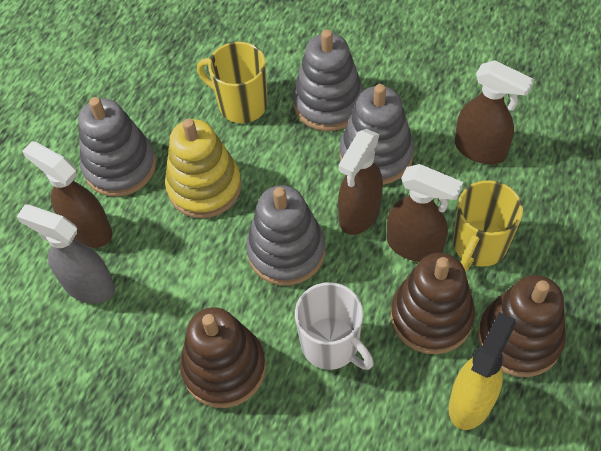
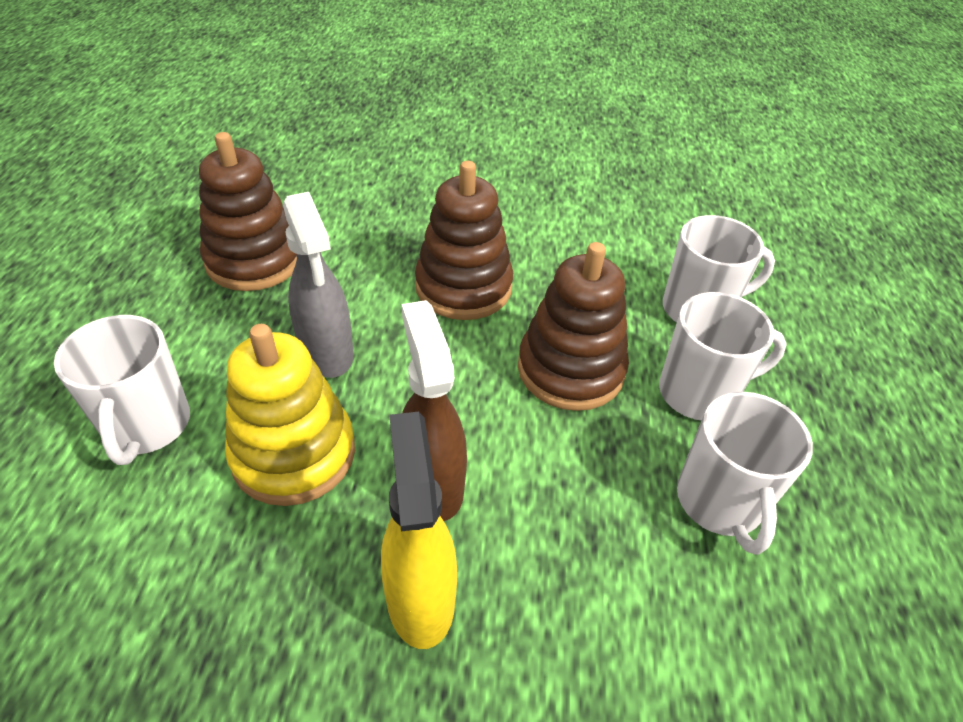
brown spray bottle: 4 -> 1
grey stacking toy: 4 -> 0
white mug: 1 -> 4
yellow mug: 2 -> 0

